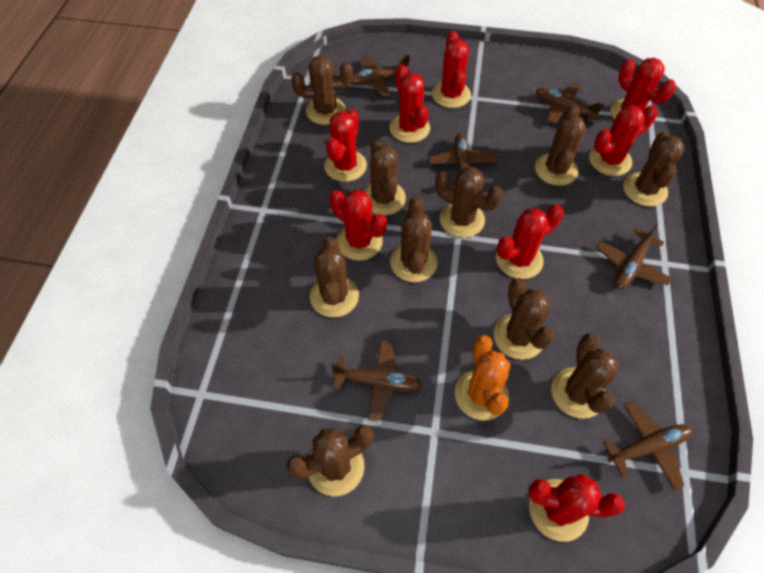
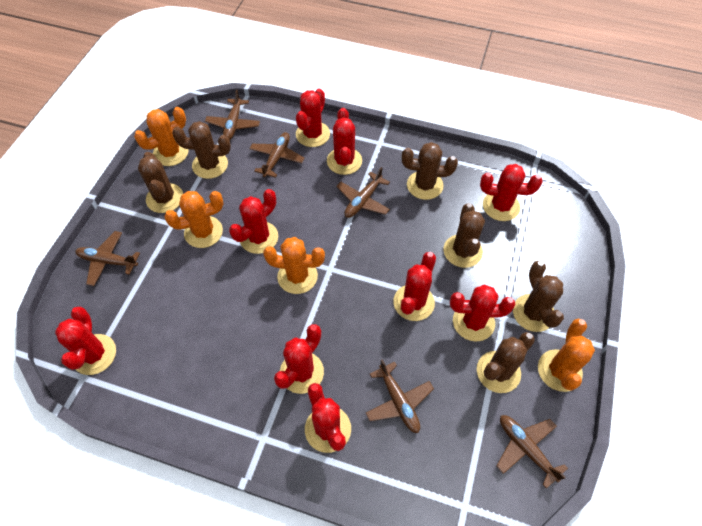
brown cactus: 10 -> 6
orange cactus: 1 -> 4
red cactus: 8 -> 9

